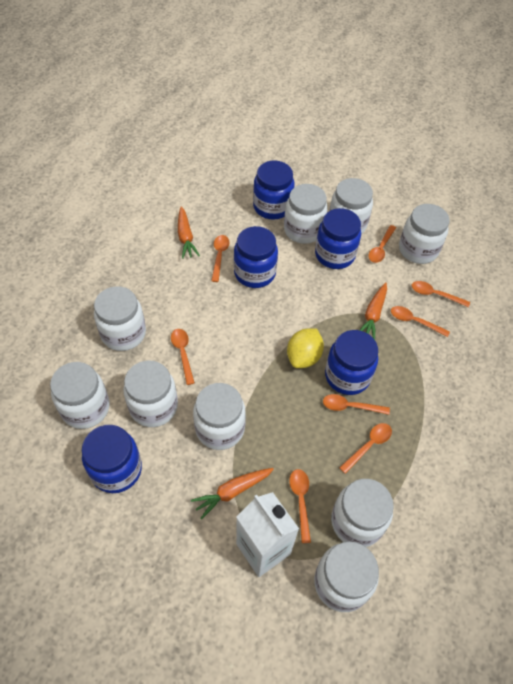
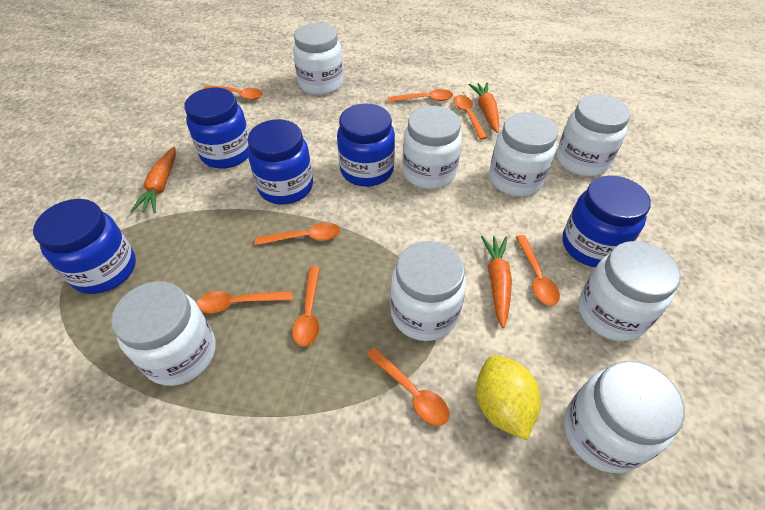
white carton: 1 -> 0
white jar: 9 -> 8

